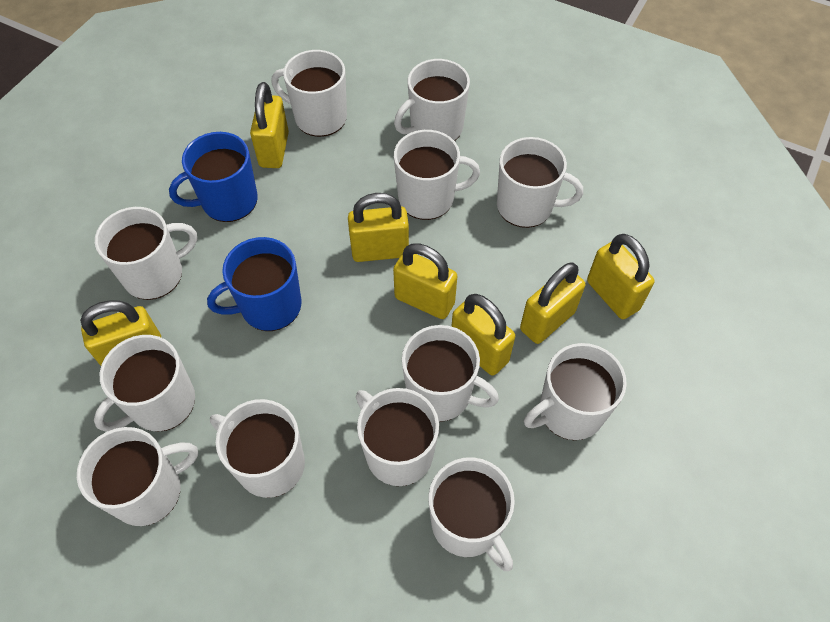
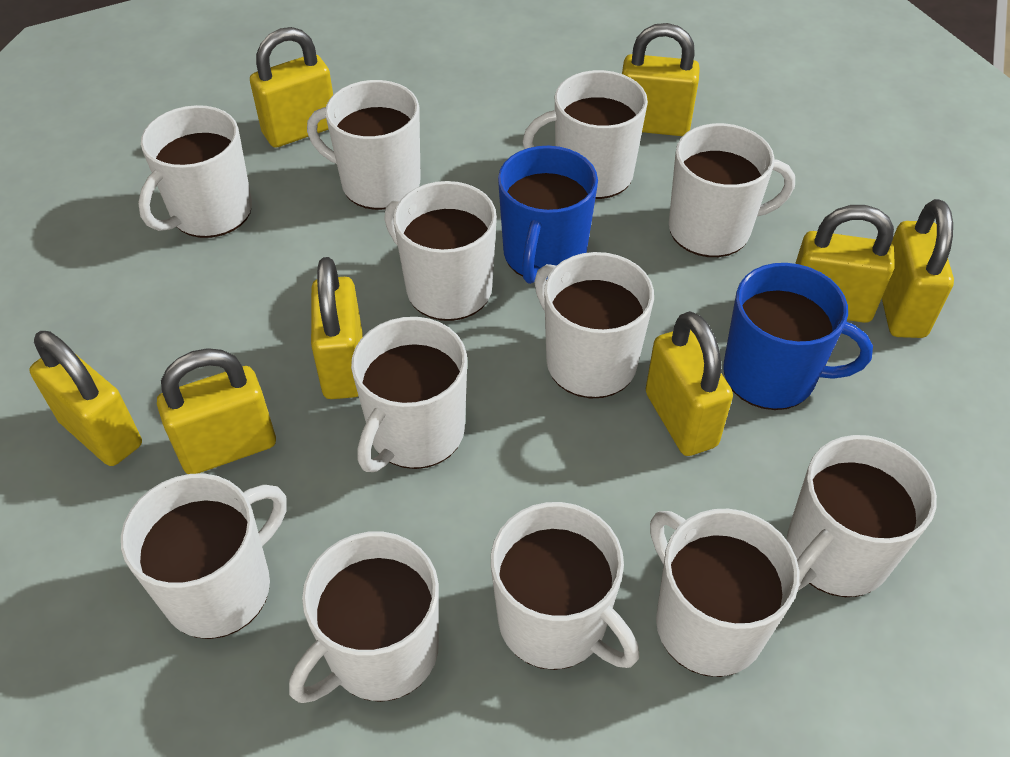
yellow padlock: 7 -> 8

